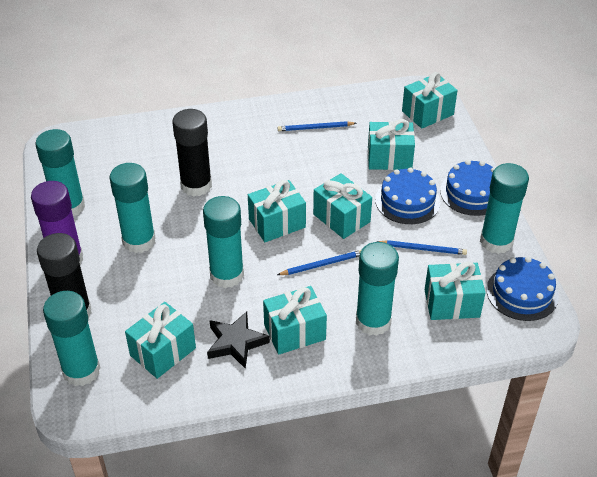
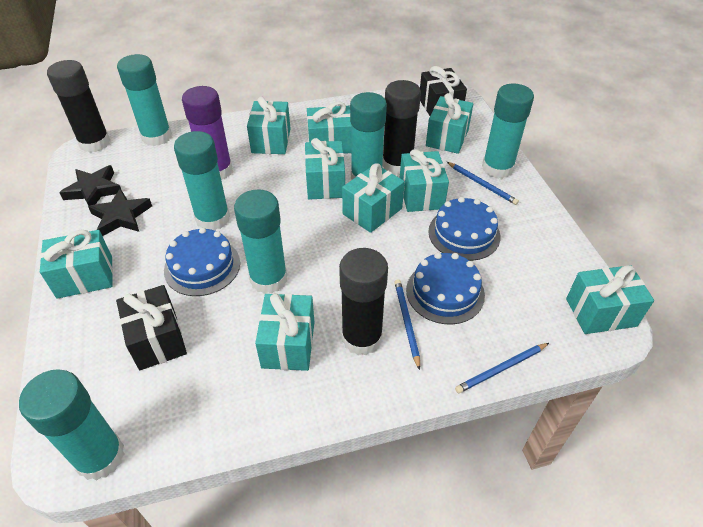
black gift: 0 -> 2
black glue stick: 2 -> 3
black star: 1 -> 2
turquoise gift: 7 -> 9

